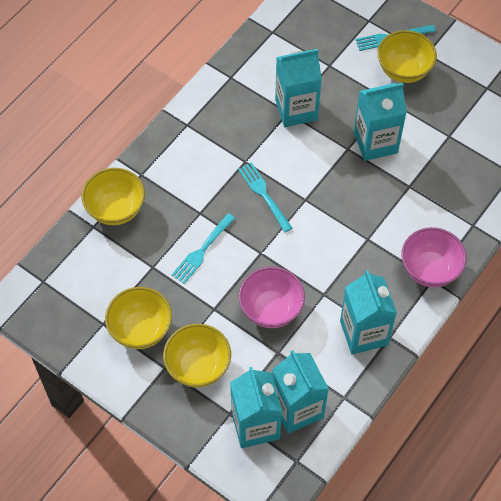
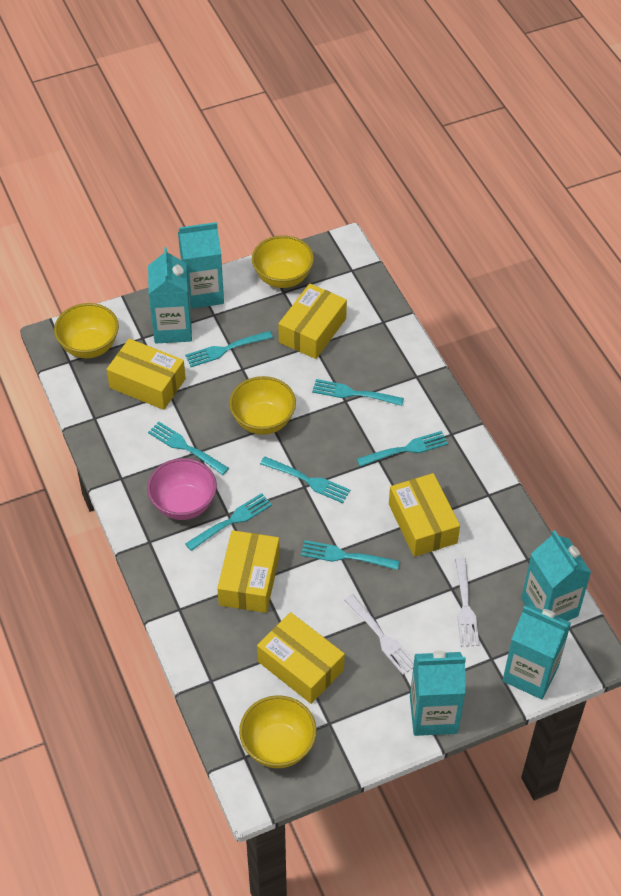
pink bowl: 2 -> 1
turquoise fork: 3 -> 7
white fork: 0 -> 2
yellow box: 0 -> 5

